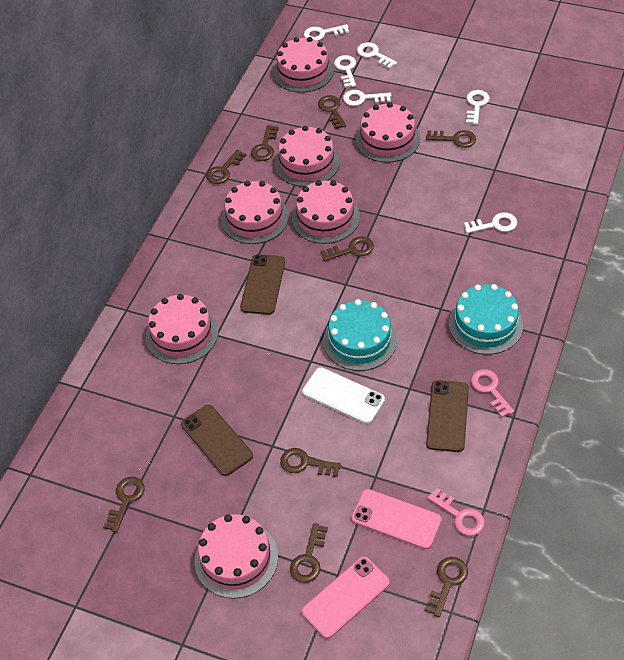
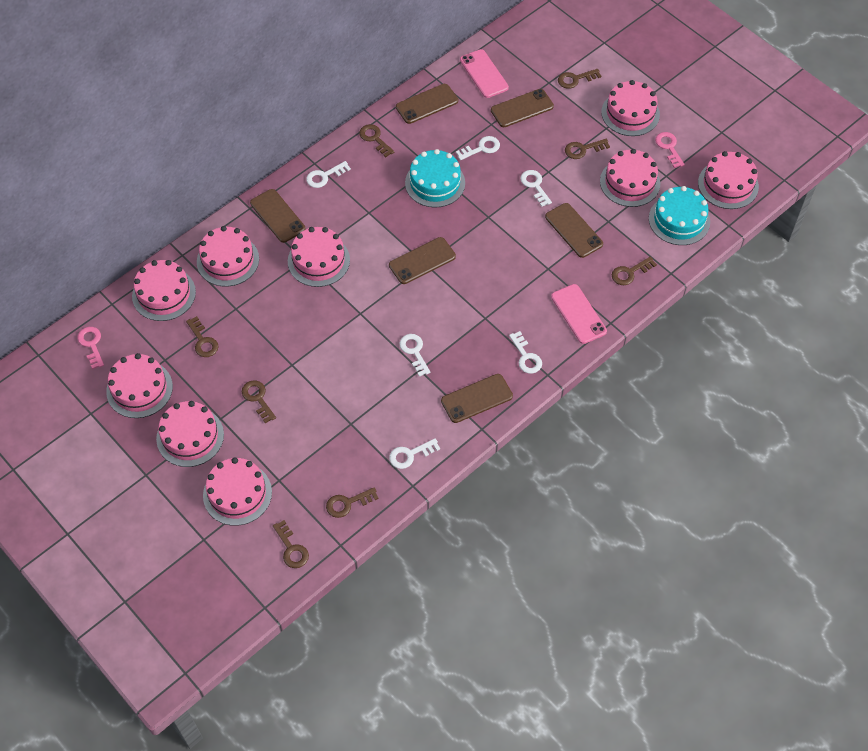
brown key: 9 -> 8
brown phone: 3 -> 6
pink cake: 7 -> 9
white phone: 1 -> 0

